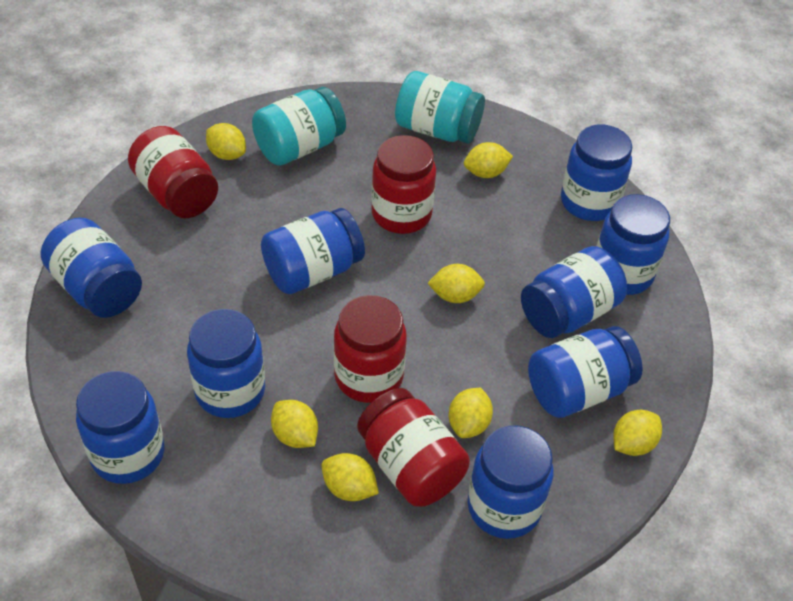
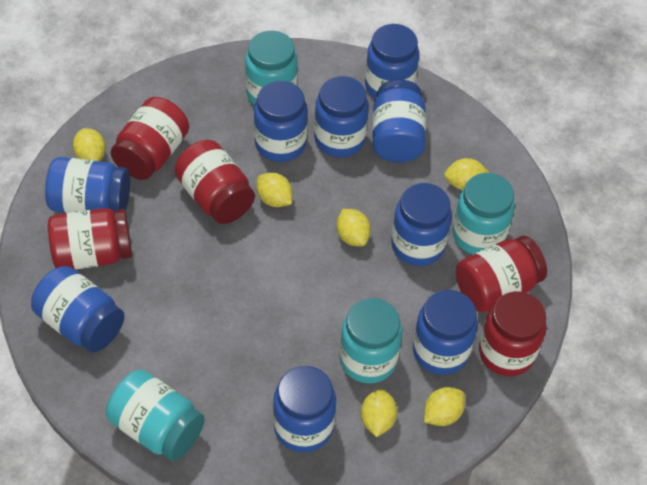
red jar: 4 -> 5
turquoise jar: 2 -> 4
yellow lemon: 7 -> 6

